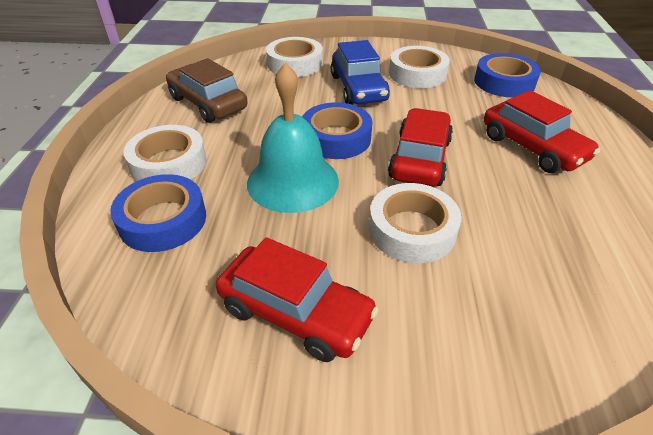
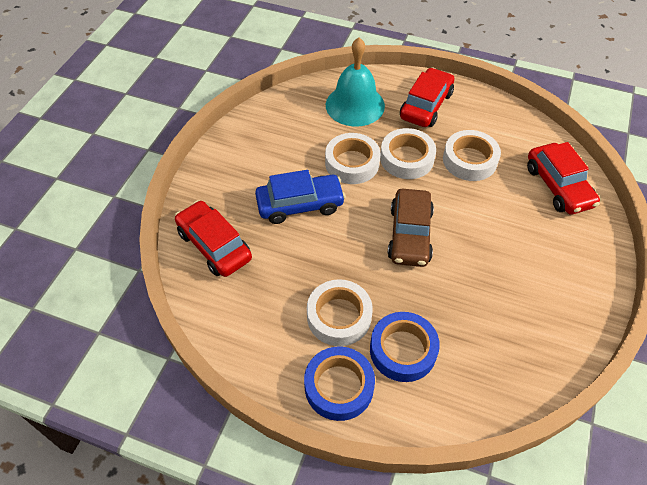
blue tape: 3 -> 2

